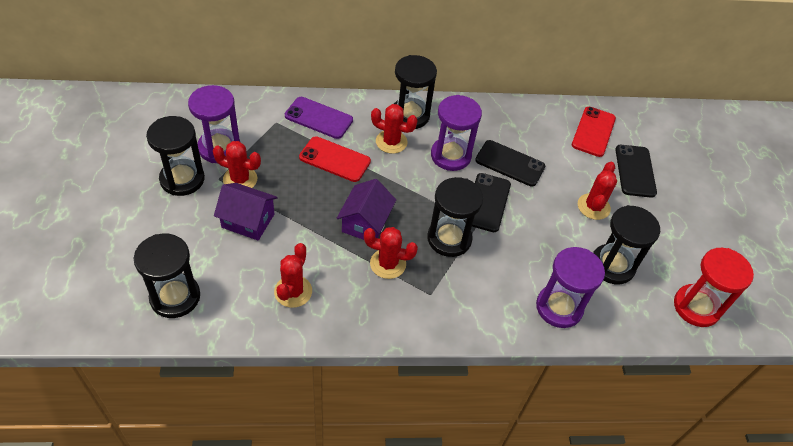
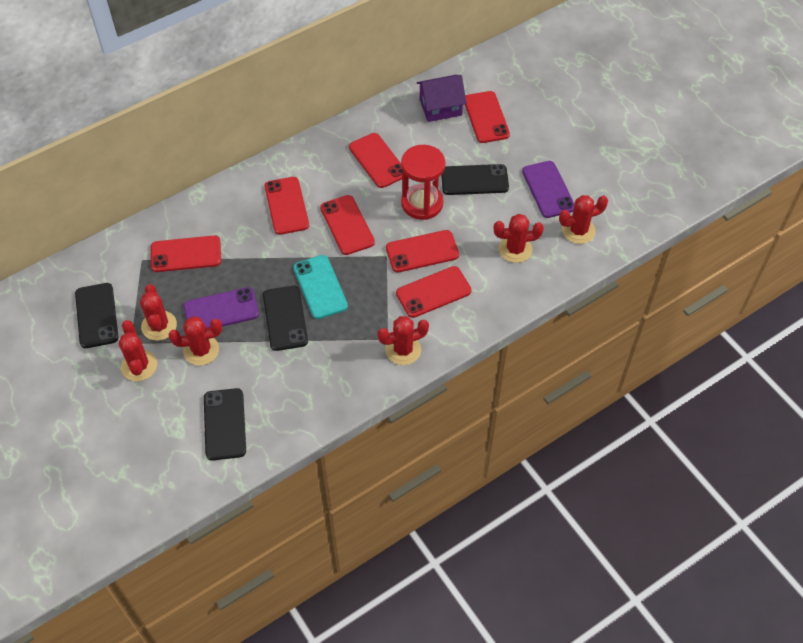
black hourglass: 5 -> 0
black phone: 3 -> 4
purple hourglass: 3 -> 0
purple house: 2 -> 1
purple phone: 1 -> 2
red cactus: 5 -> 6
red phone: 2 -> 7
turquoise phone: 0 -> 1

